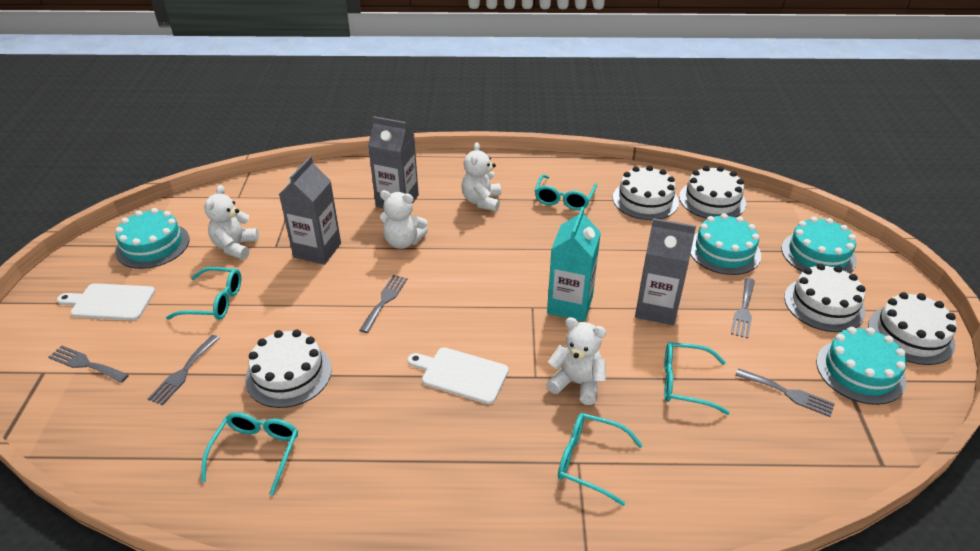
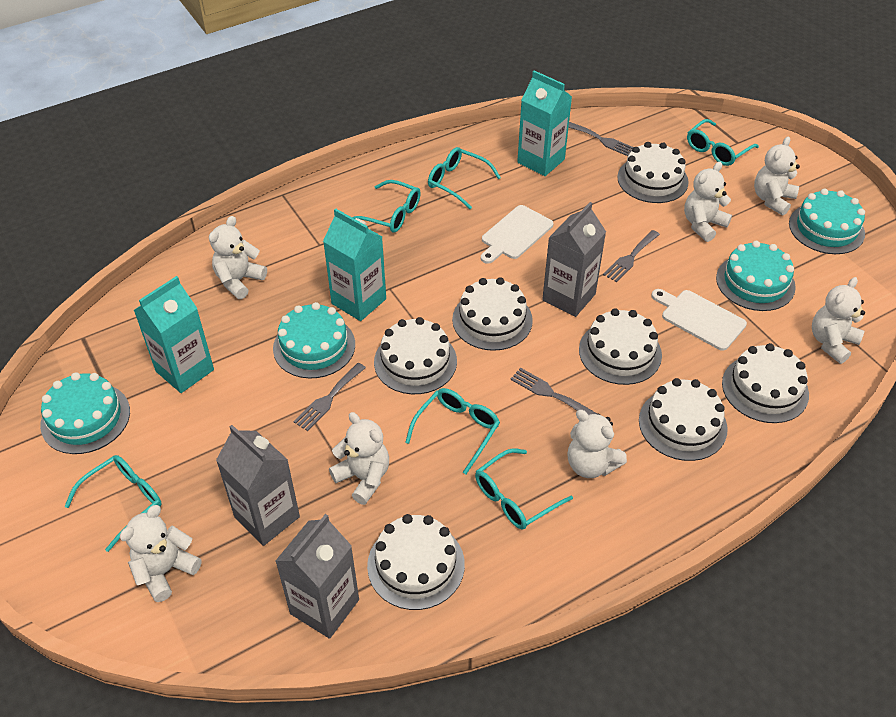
grey fork: 5 -> 4
turquoise carton: 1 -> 3
turquoise glasses: 5 -> 6
white cake: 5 -> 7
white teddy bear: 4 -> 7

